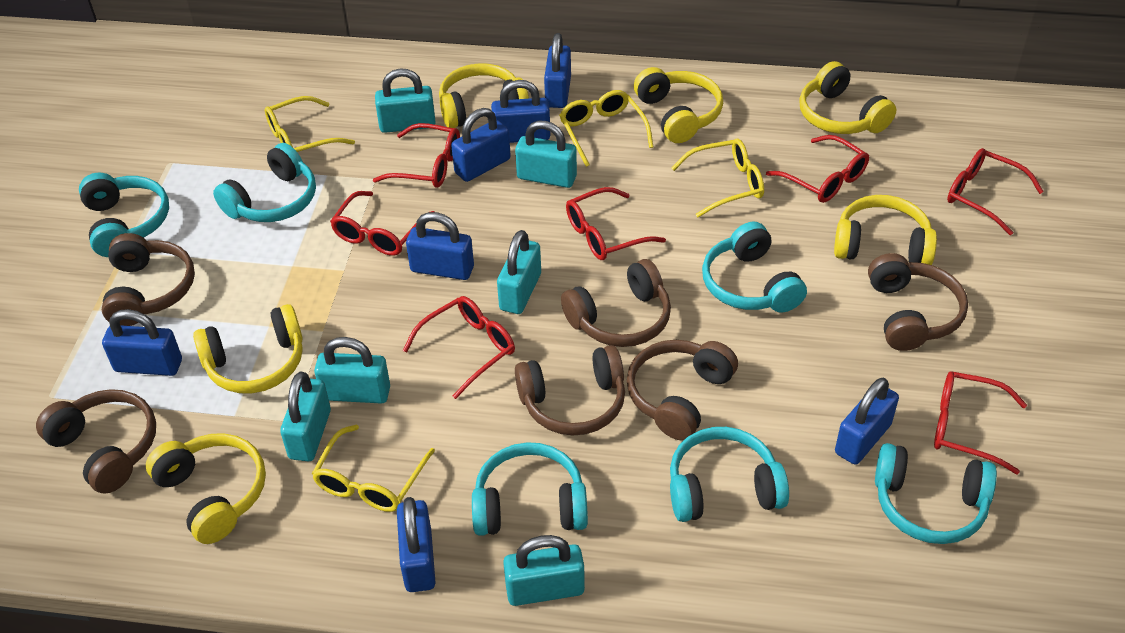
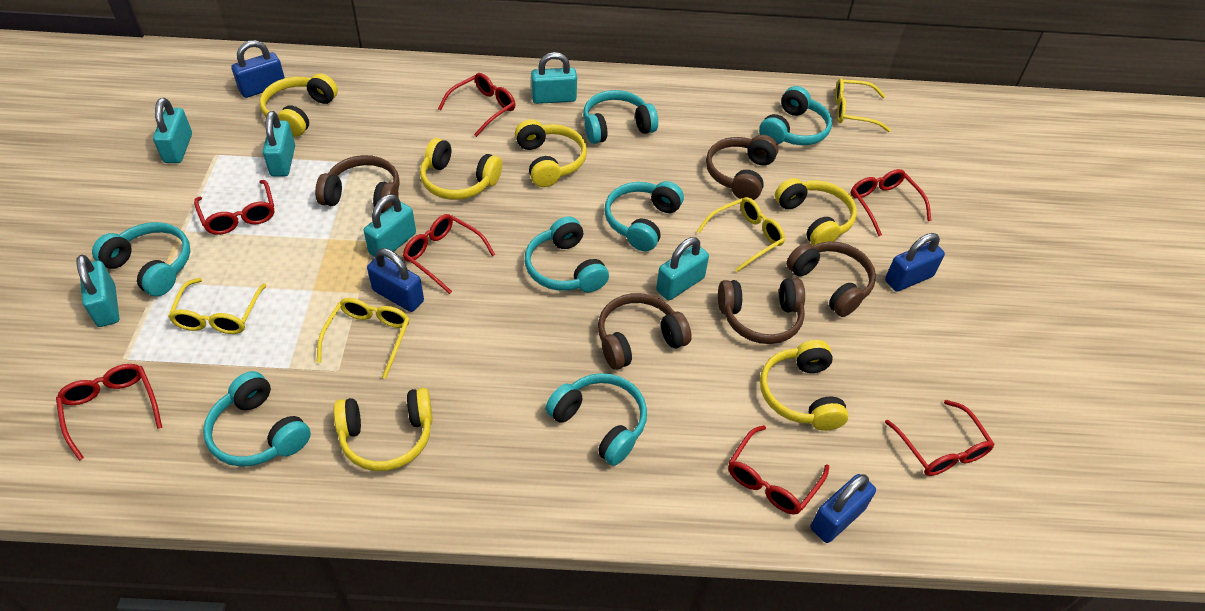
blue padlock: 7 -> 4
brown headphones: 6 -> 5
turquoise headphones: 6 -> 7

